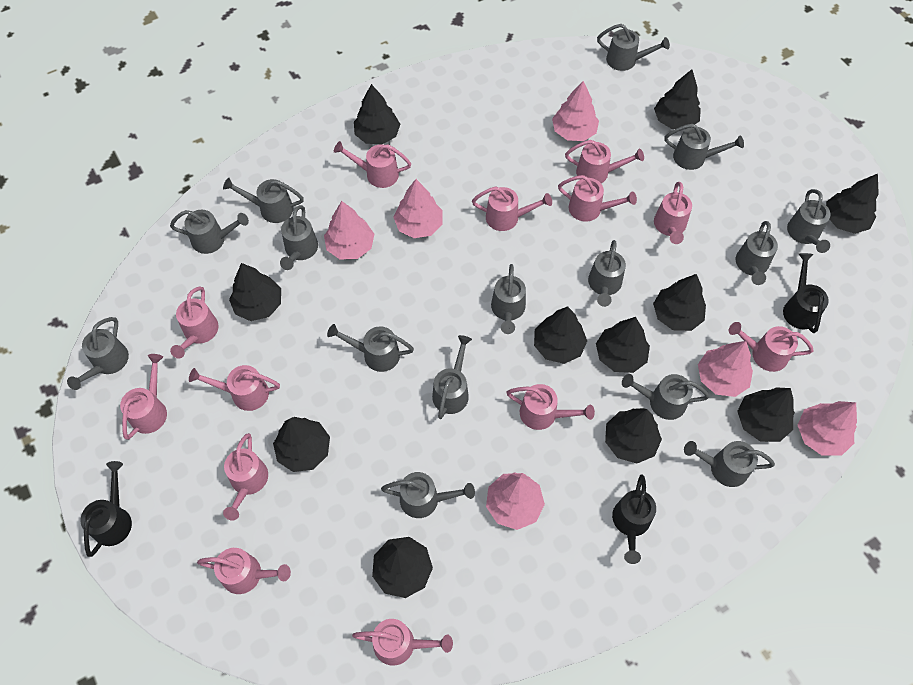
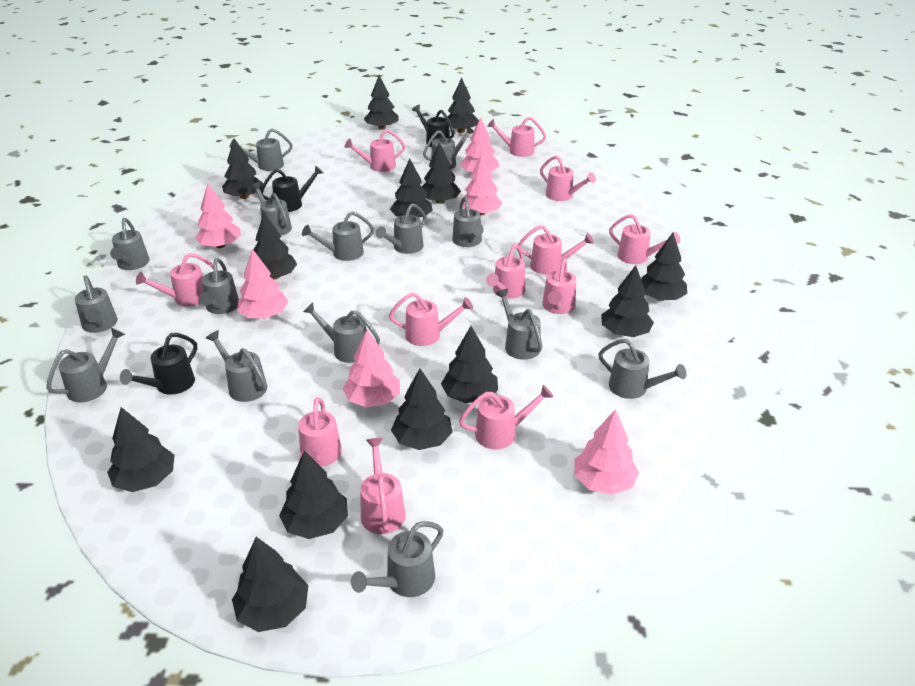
black tree: 11 -> 13
pink watering can: 13 -> 12

